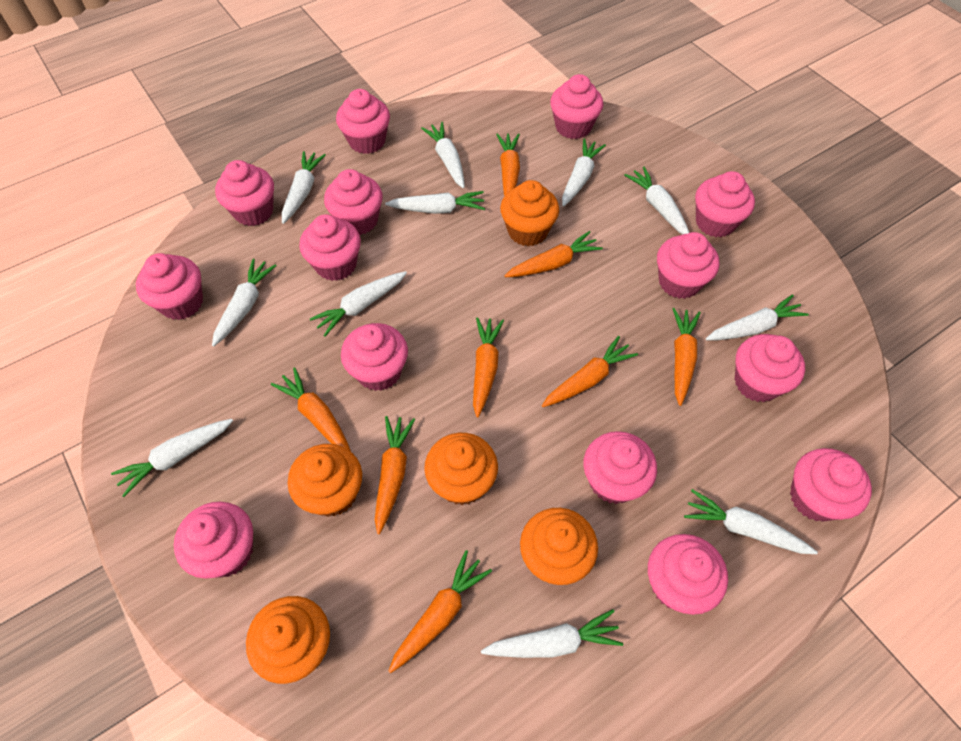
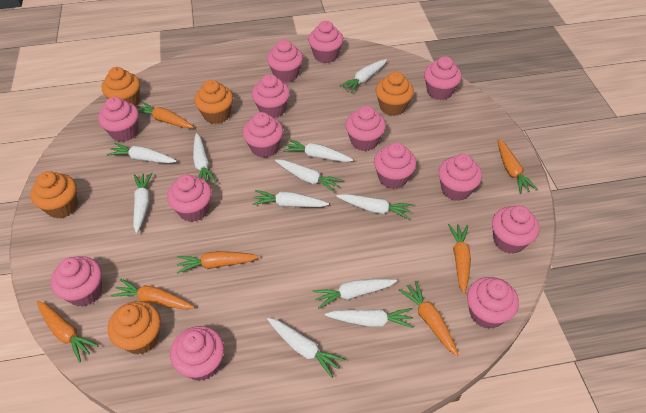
orange carrot: 8 -> 7

